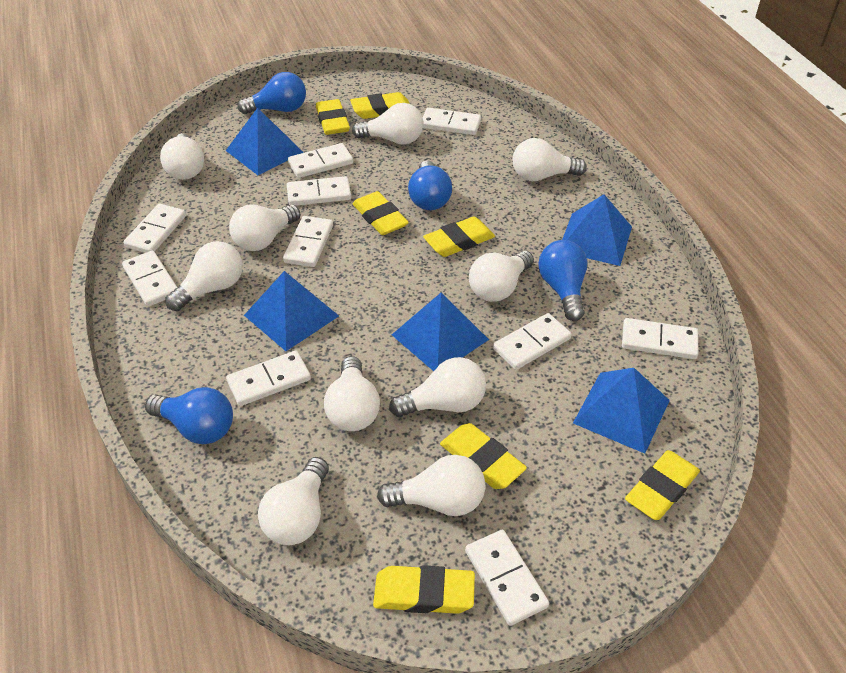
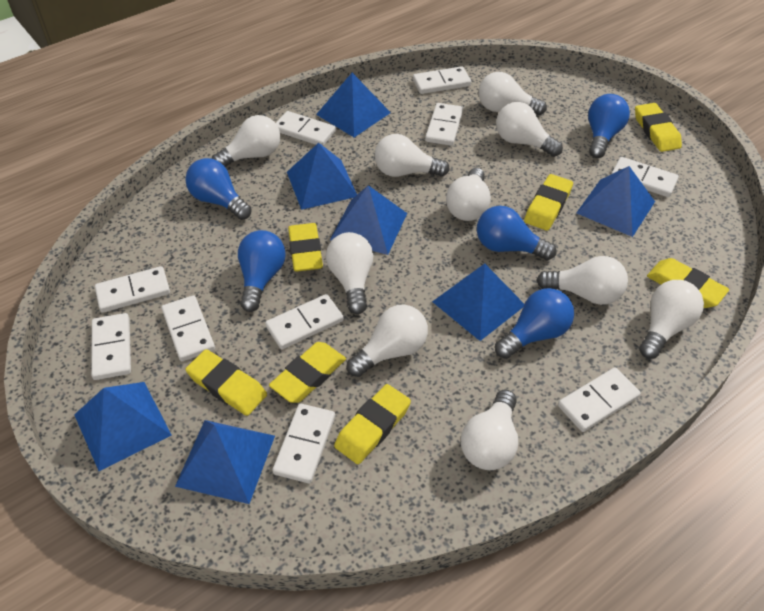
blue light bulb: 4 -> 5
blue pyramid: 5 -> 7

